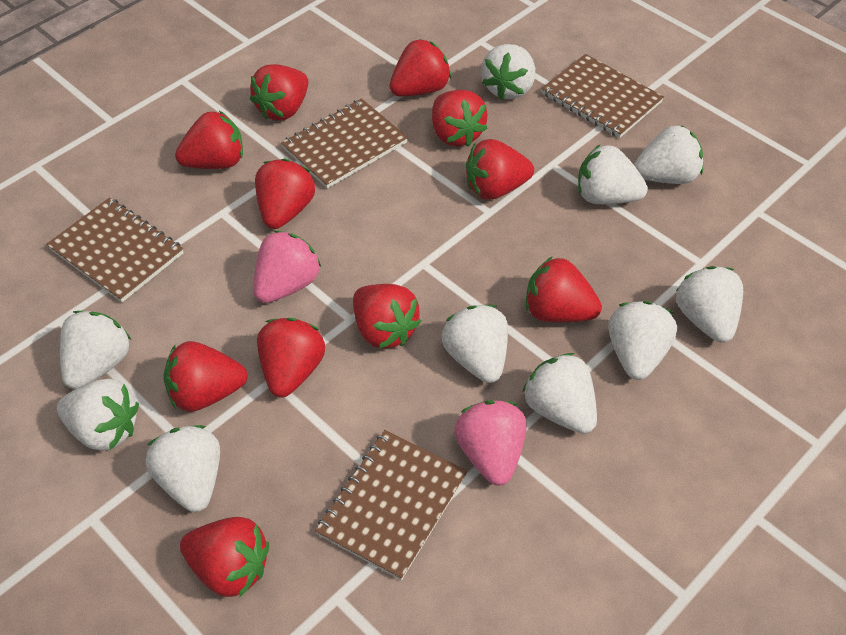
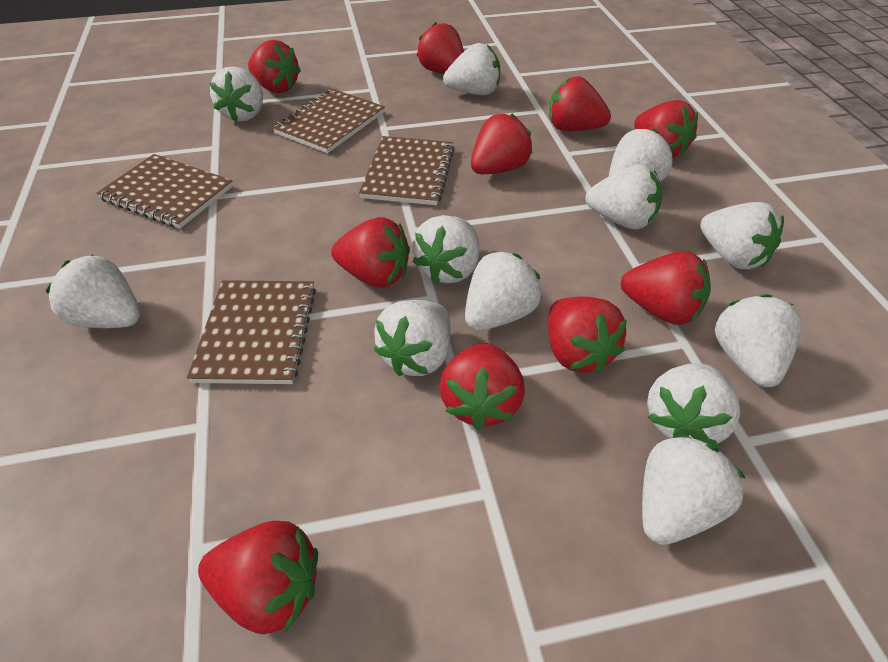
pink strawberry: 2 -> 0
red strawberry: 11 -> 10
white strawberry: 10 -> 12

